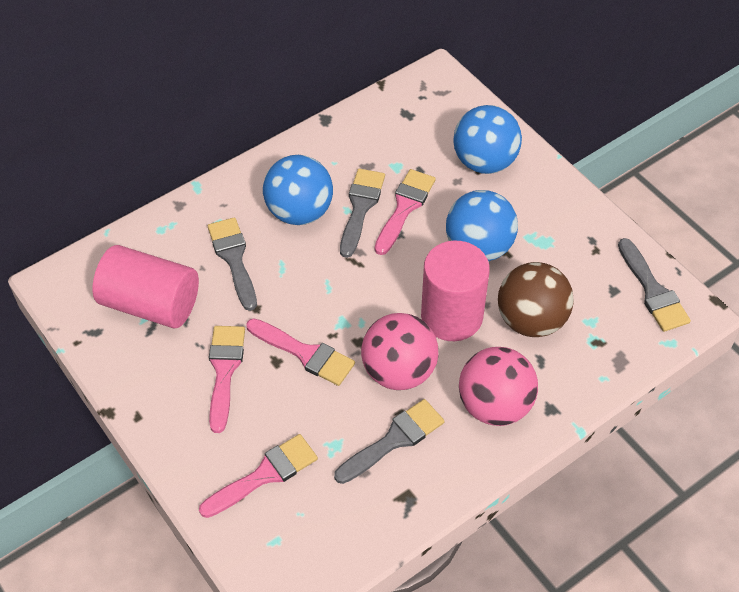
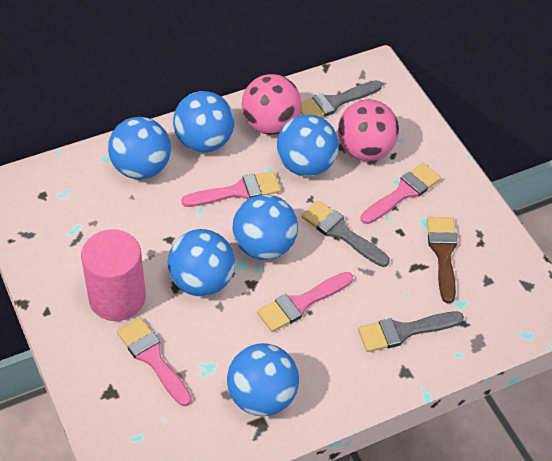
blue ball: 3 -> 6
brown ball: 1 -> 0
brown brush: 0 -> 1
grey brush: 4 -> 3
pink cylinder: 2 -> 1

